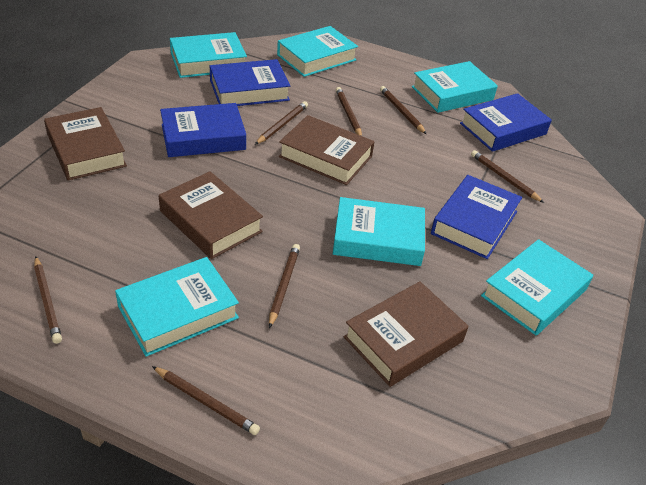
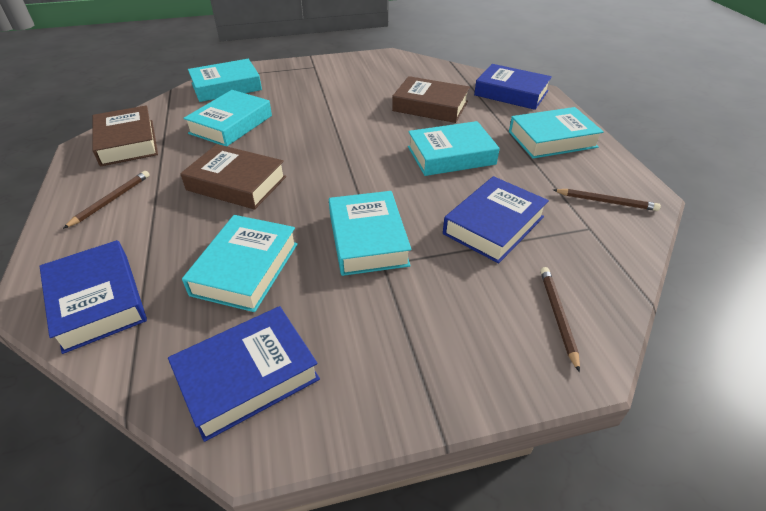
brown book: 4 -> 3
brown pencil: 7 -> 3

